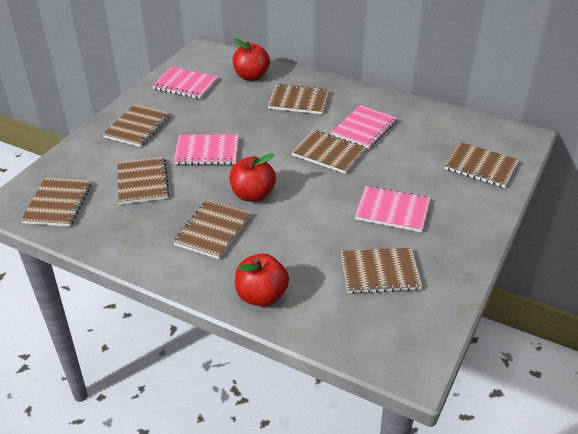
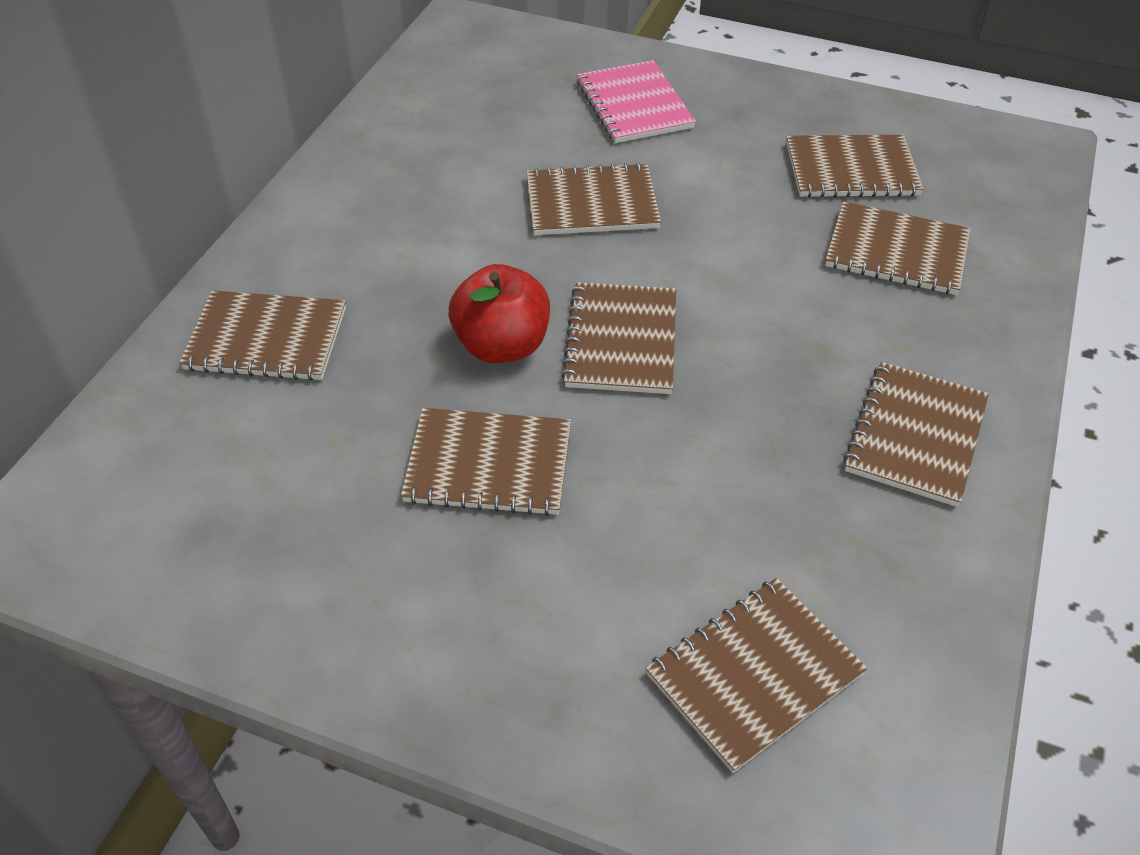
pink notebook: 4 -> 1
red apple: 3 -> 1

